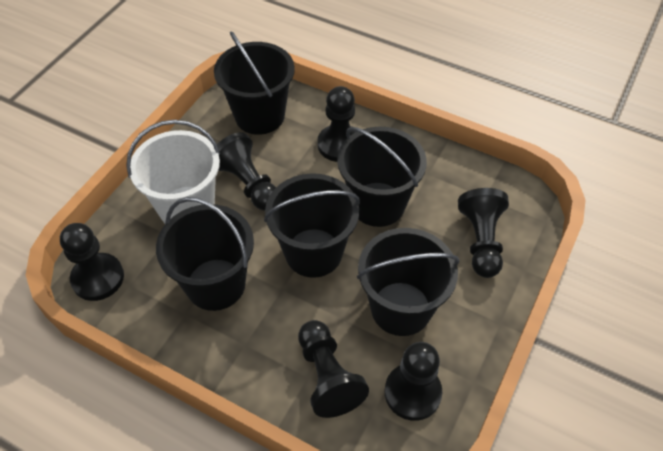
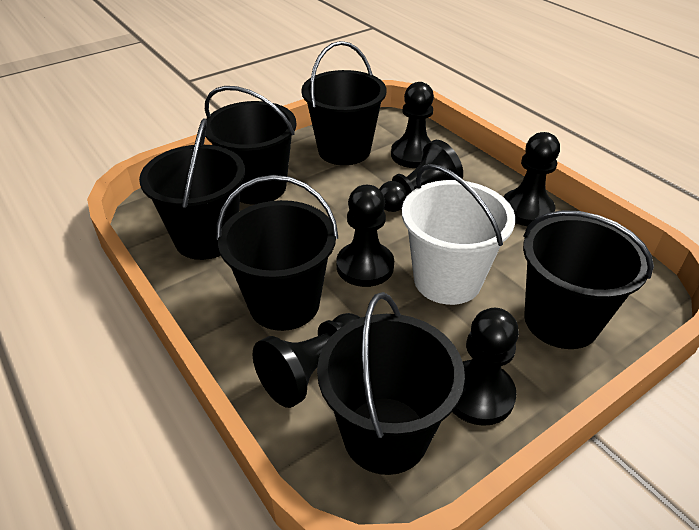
black bucket: 5 -> 6

